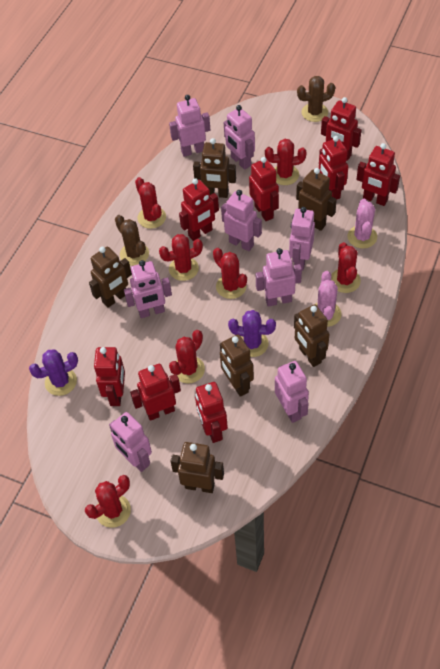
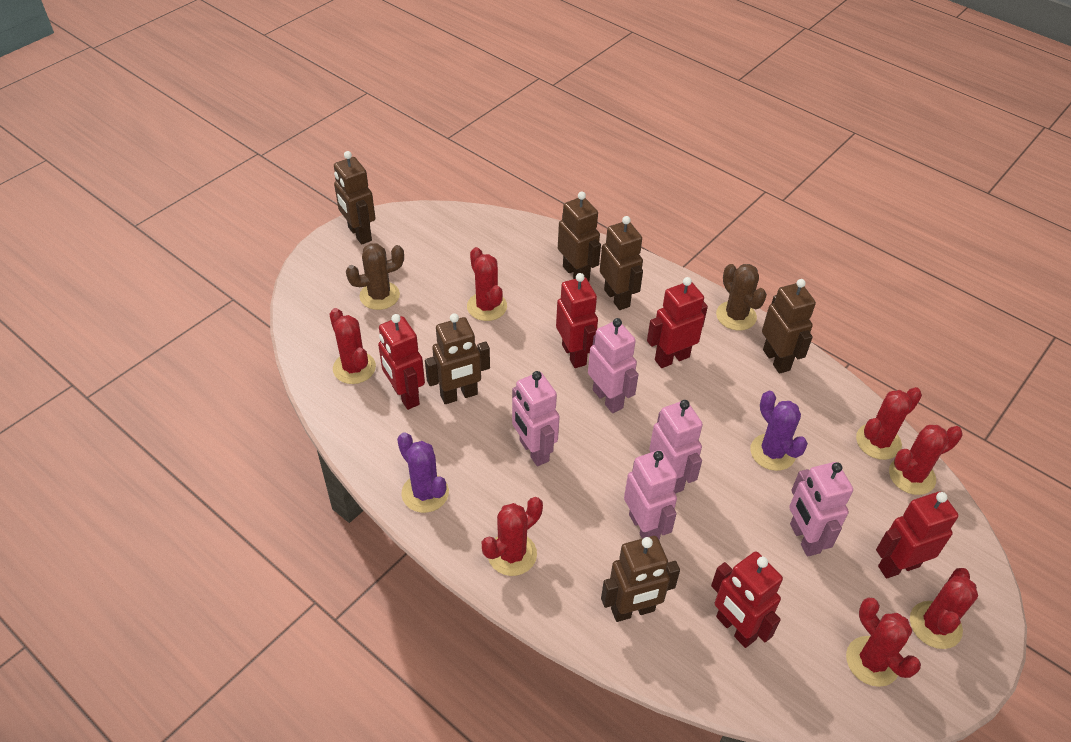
pink cactus: 2 -> 0
pink robot: 8 -> 5
red robot: 8 -> 5

